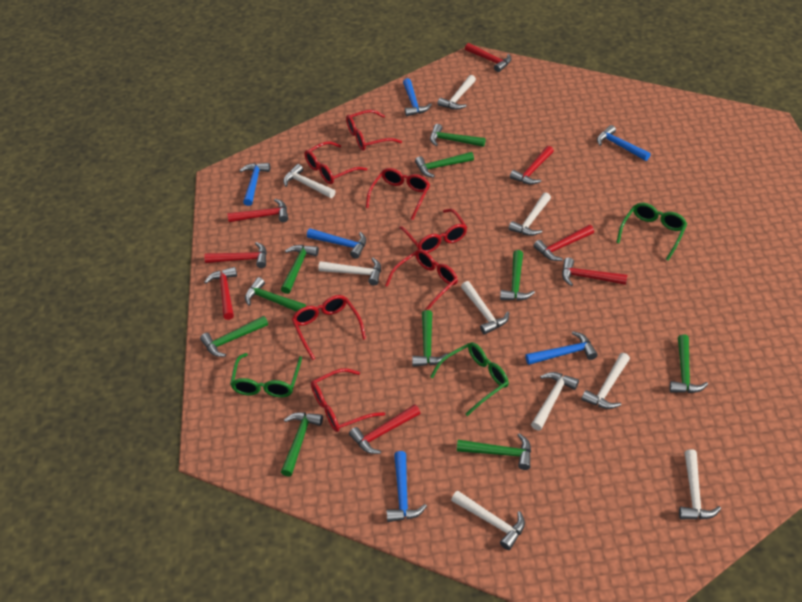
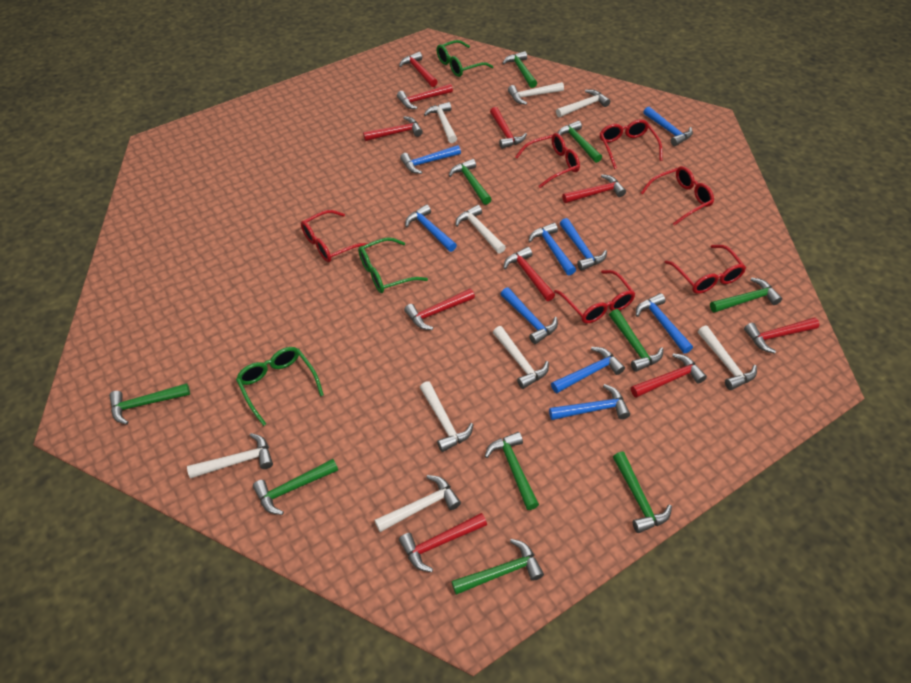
blue hammer: 6 -> 9
red glasses: 7 -> 6
red hammer: 8 -> 10

